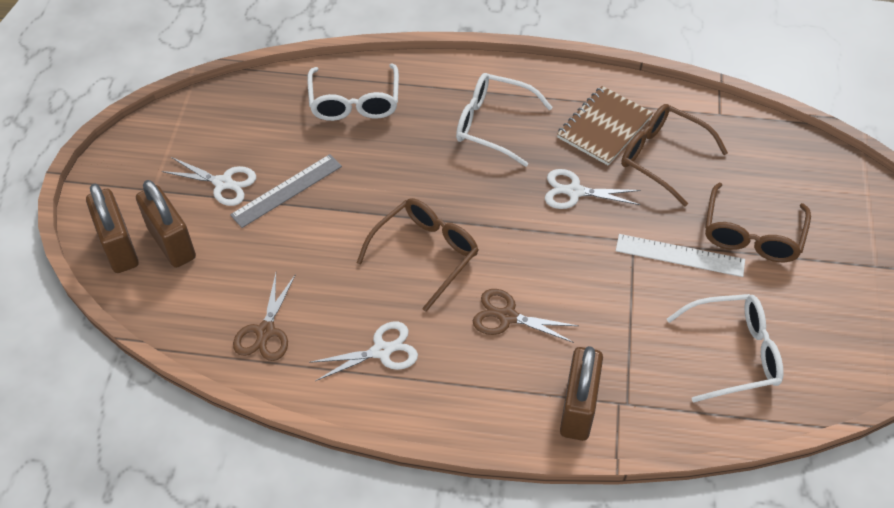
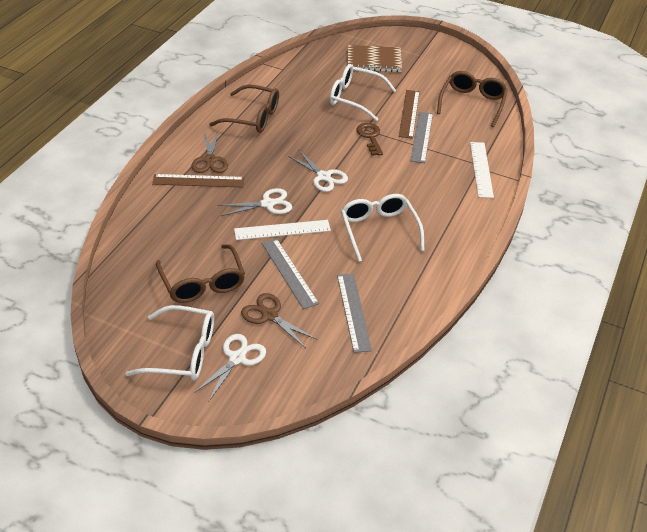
brown key: 0 -> 1
brown padlock: 3 -> 0
brown ruler: 0 -> 2
grey ruler: 1 -> 3
white ruler: 1 -> 2

